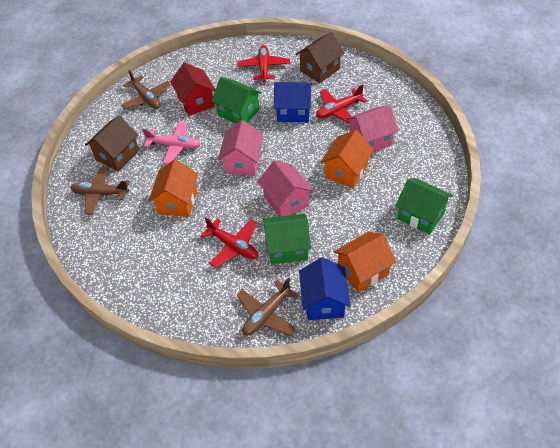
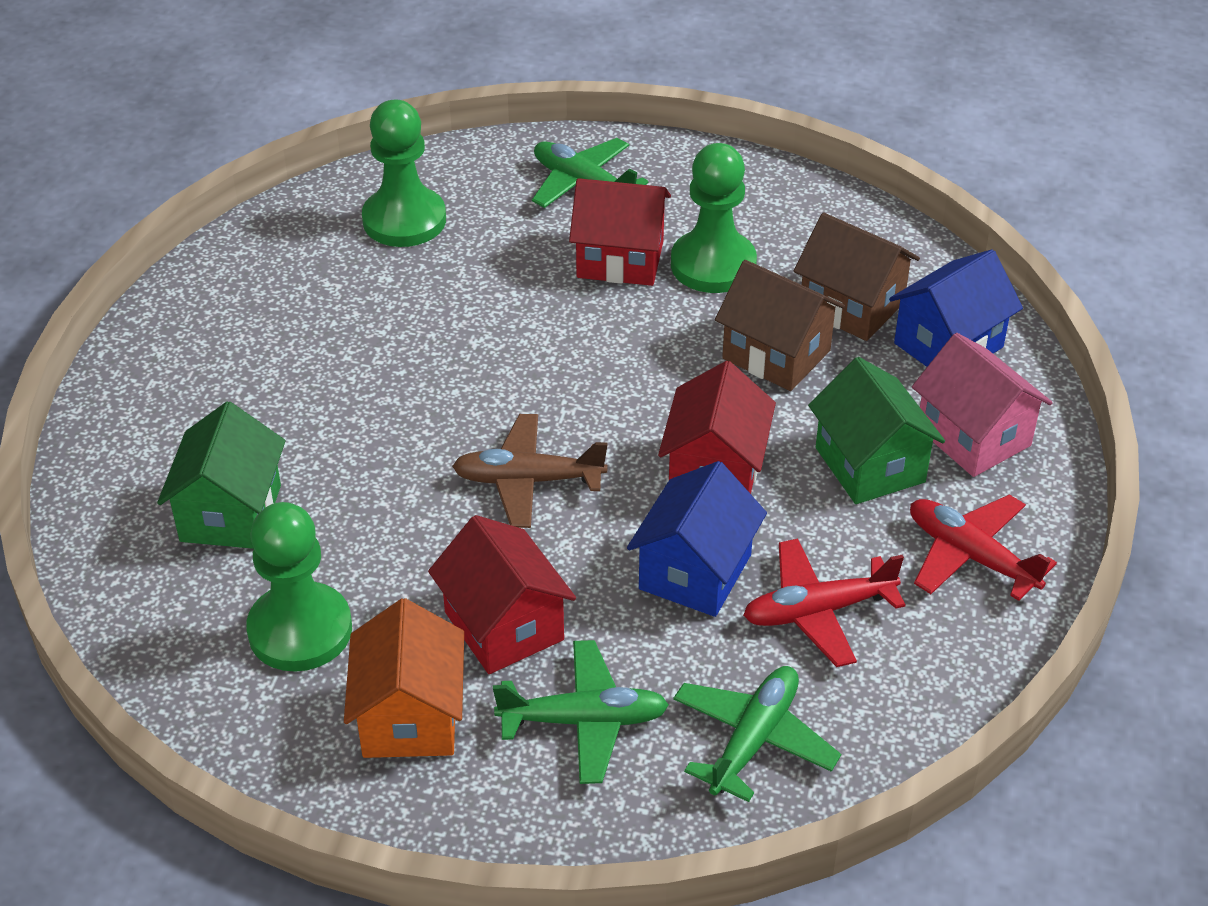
brown plane: 3 -> 1
green house: 3 -> 2
green pawn: 0 -> 3
green plane: 0 -> 3
orange house: 3 -> 1
pink house: 3 -> 1
pink plane: 1 -> 0
red house: 1 -> 3
red plane: 3 -> 2

